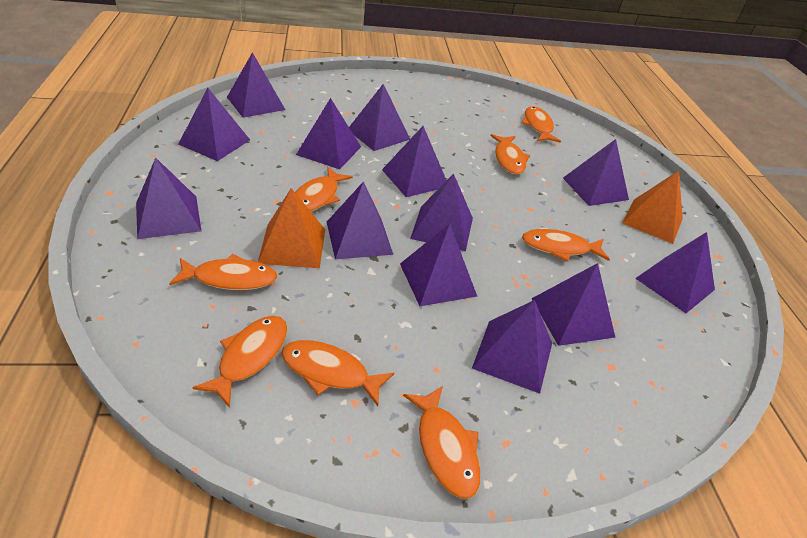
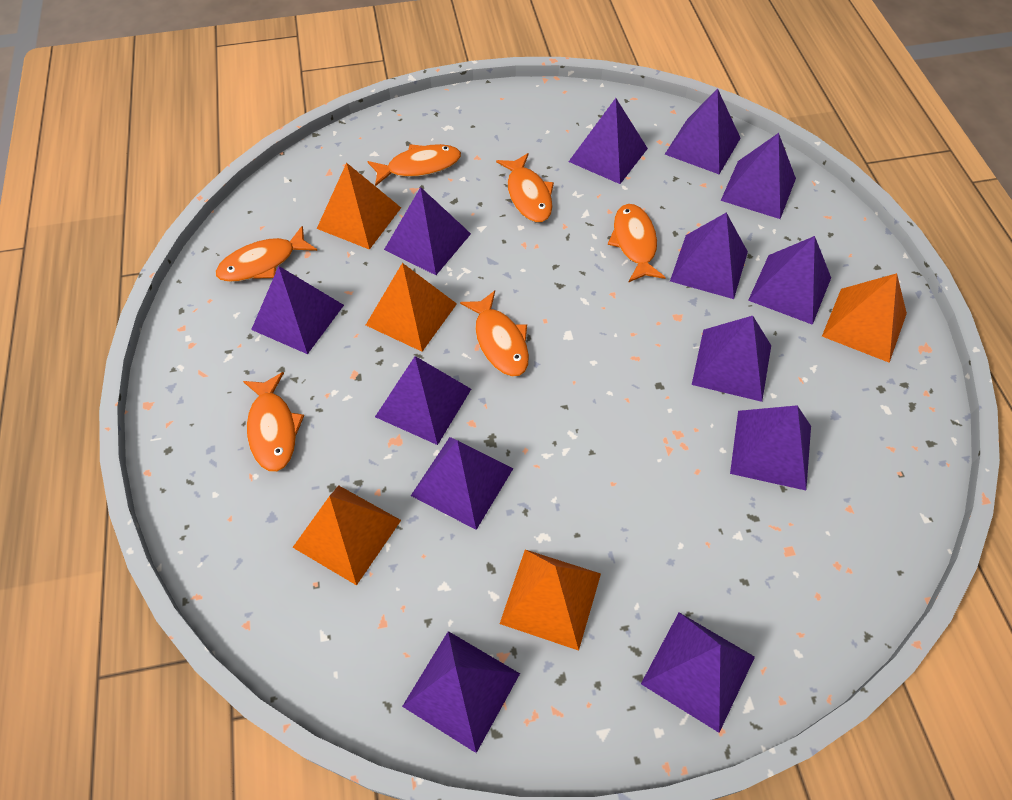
orange fish: 8 -> 6
orange pyramid: 2 -> 5

